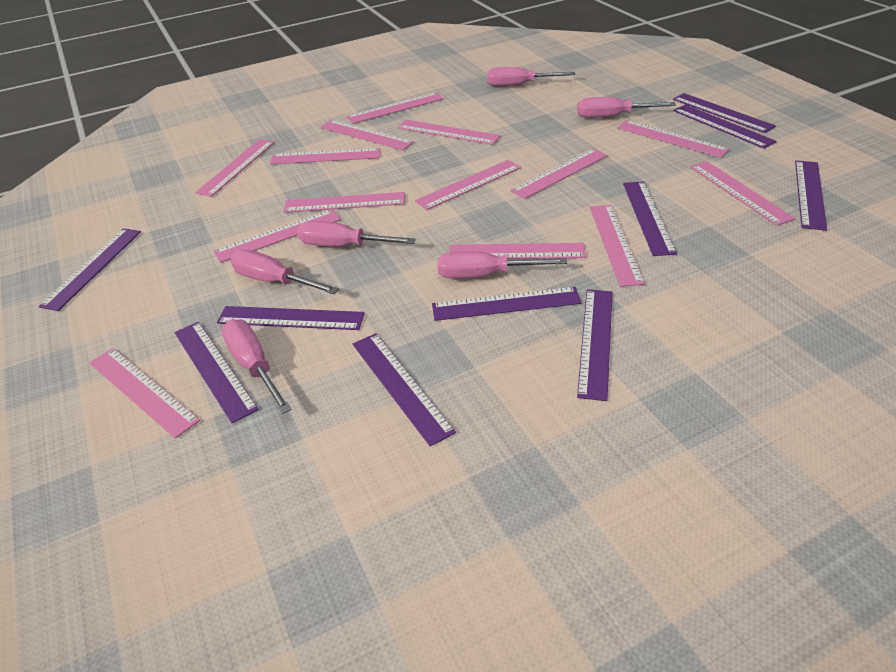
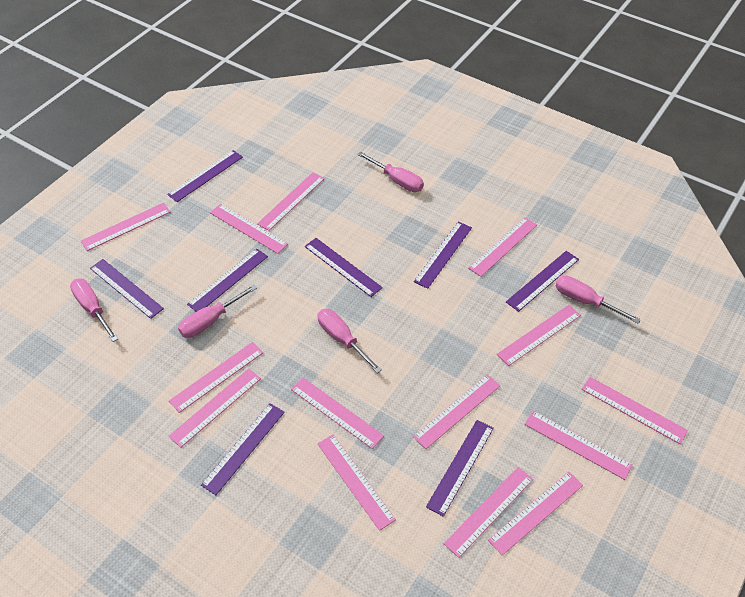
pink screwdriver: 6 -> 5
purple ruler: 10 -> 8

